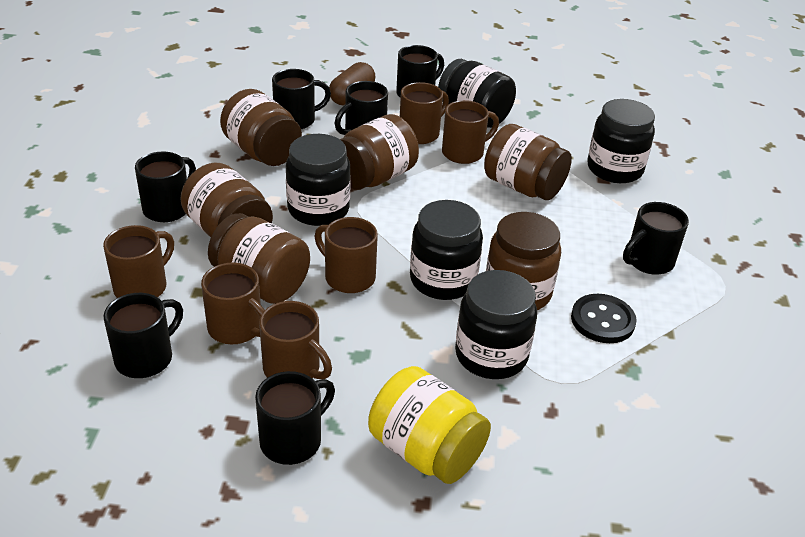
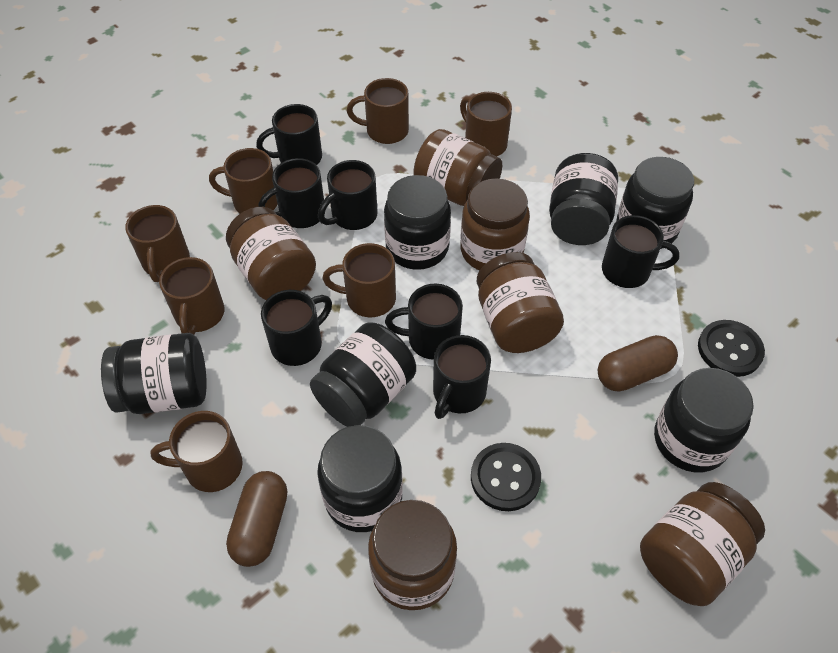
black button: 1 -> 2
black jar: 5 -> 7
brown capsule: 1 -> 2
brown mug: 6 -> 7
yellow jar: 1 -> 0

